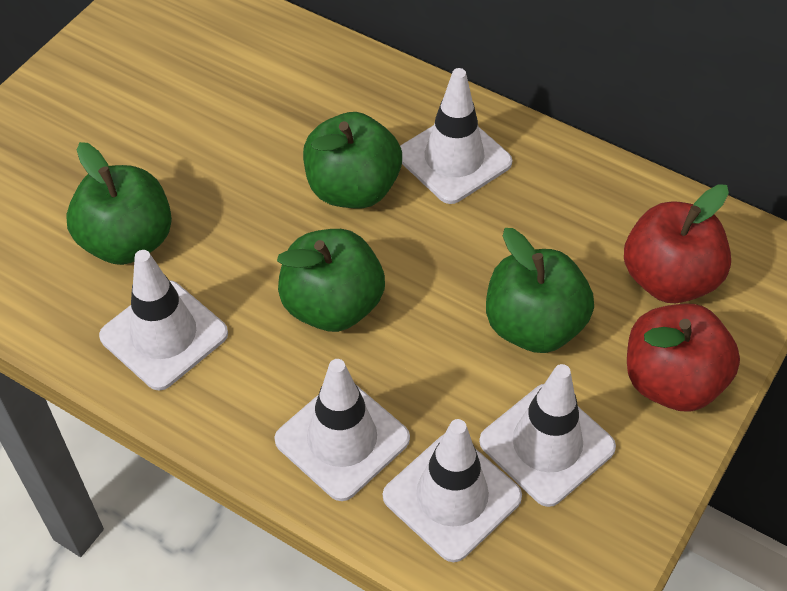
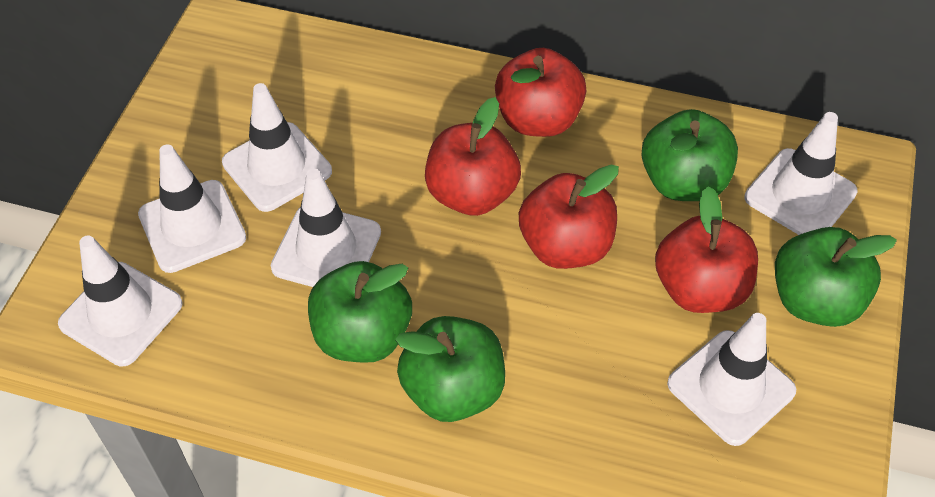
red apple: 2 -> 4
white traffic cone: 5 -> 6

